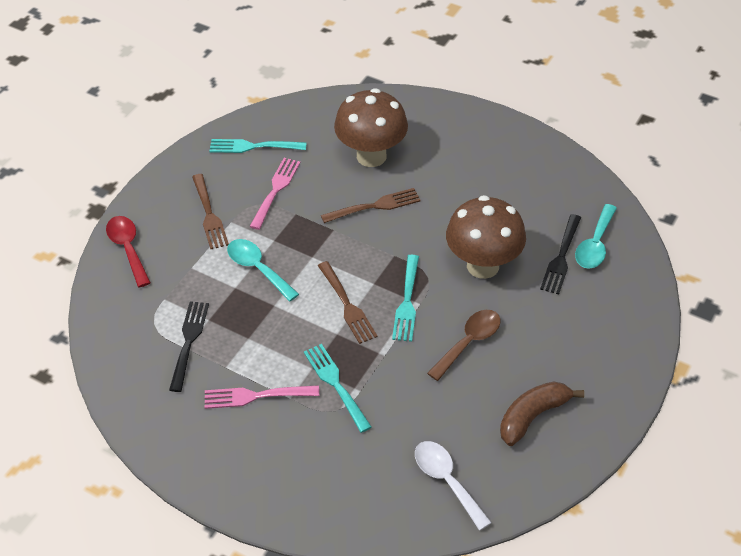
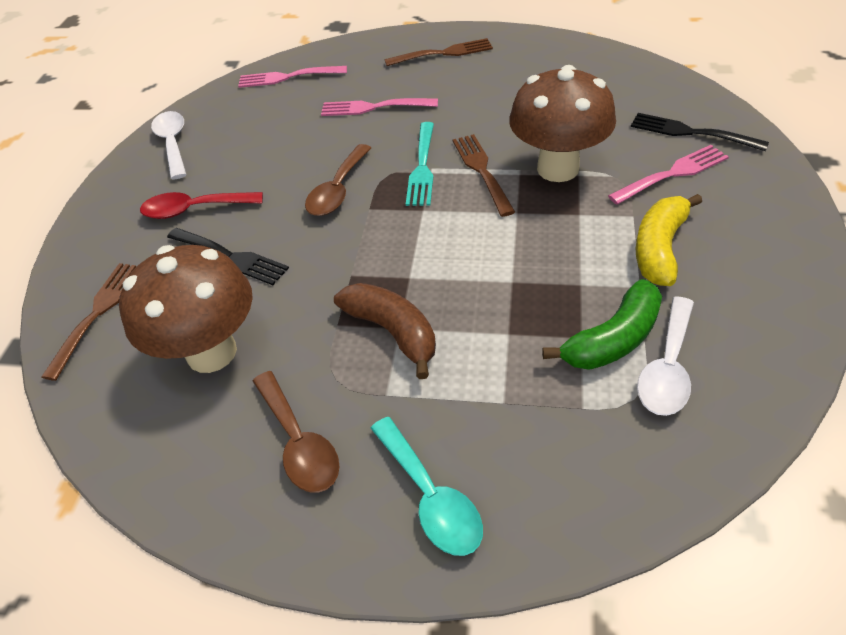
brown spoon: 1 -> 2
green banana: 0 -> 1
pink fork: 2 -> 3
turquoise fork: 3 -> 1
turquoise spoon: 2 -> 1
white spoon: 1 -> 2
yellow banana: 0 -> 1

